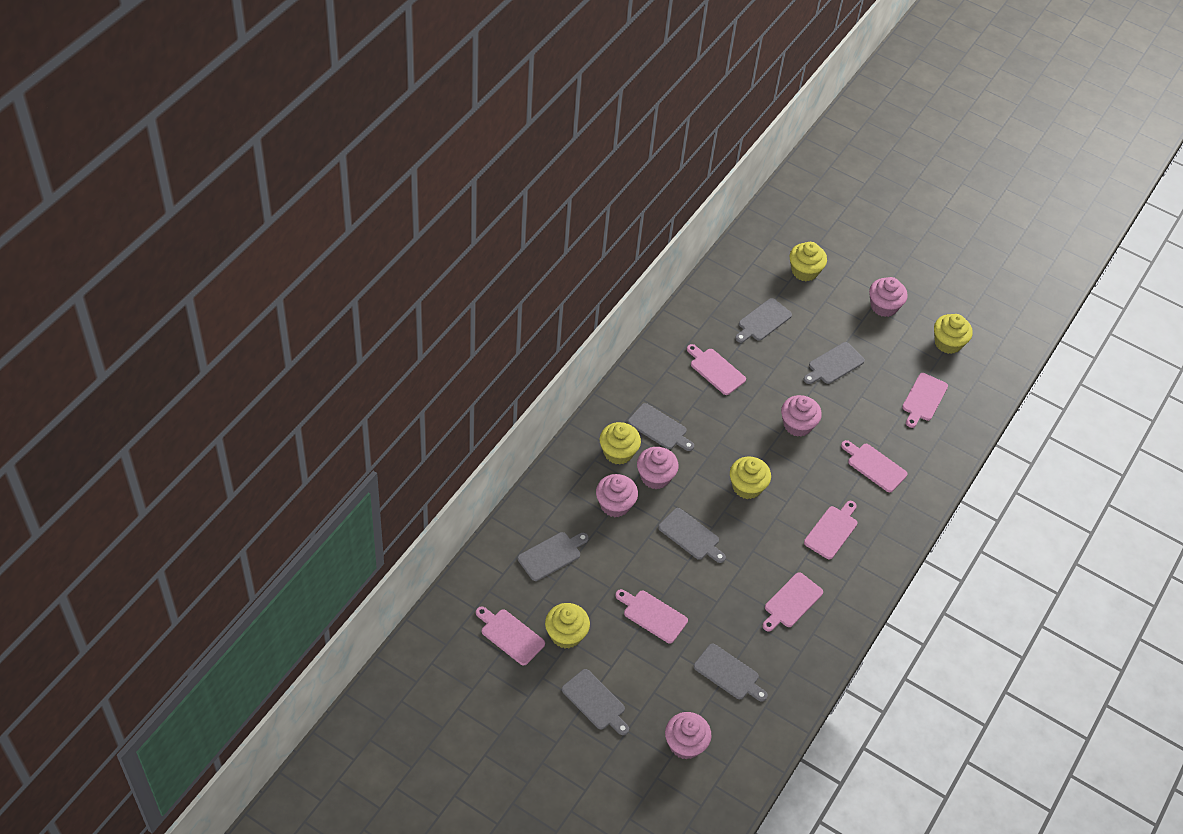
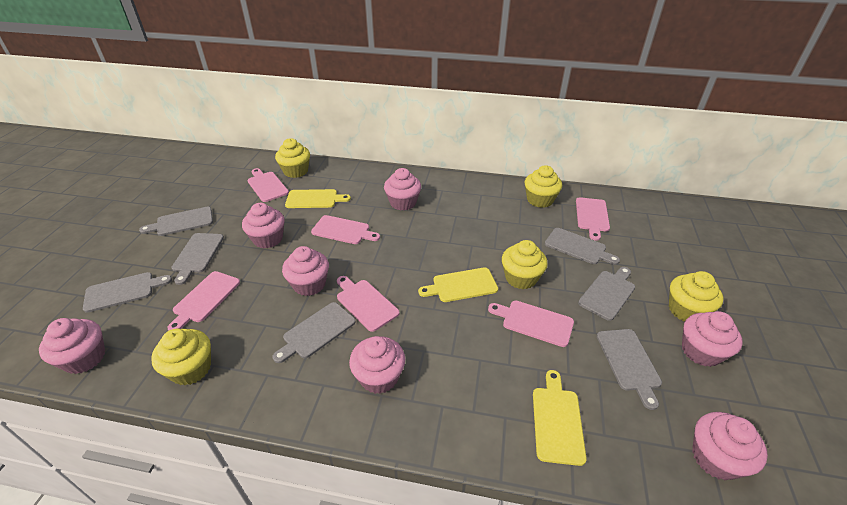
pink cupcake: 5 -> 7
pink cutting board: 7 -> 6
yellow cutting board: 0 -> 3

